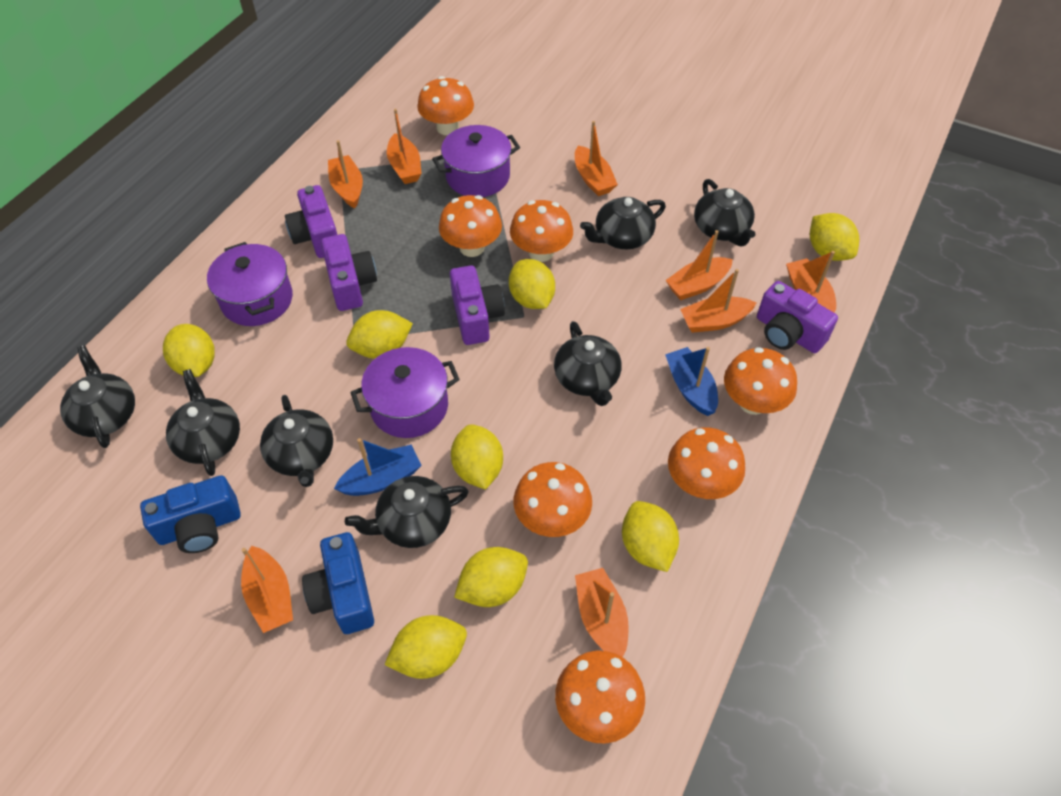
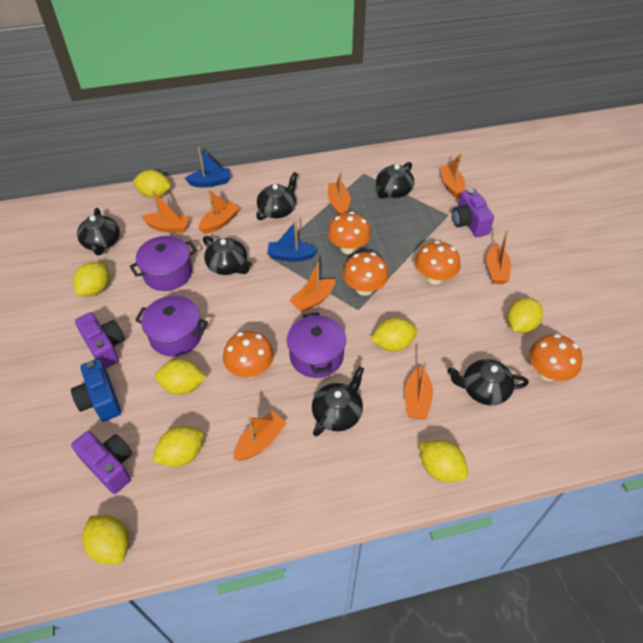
black teapot: 7 -> 6
blue camera: 2 -> 1
orange mushroom: 7 -> 5
purple camera: 4 -> 3

